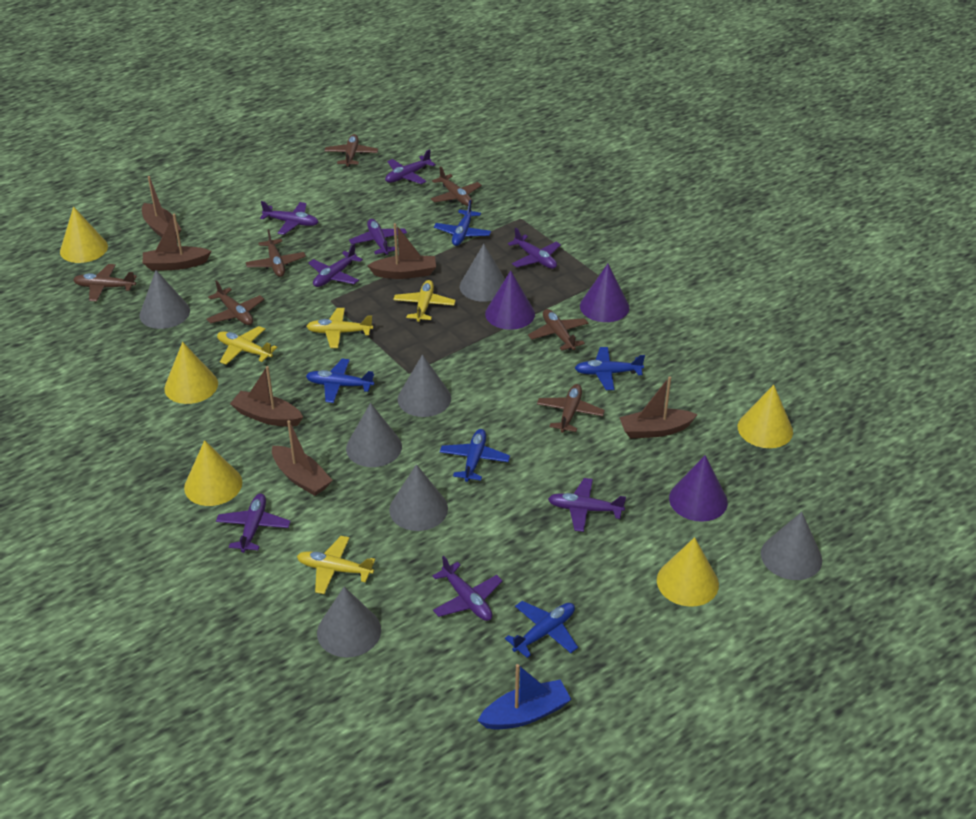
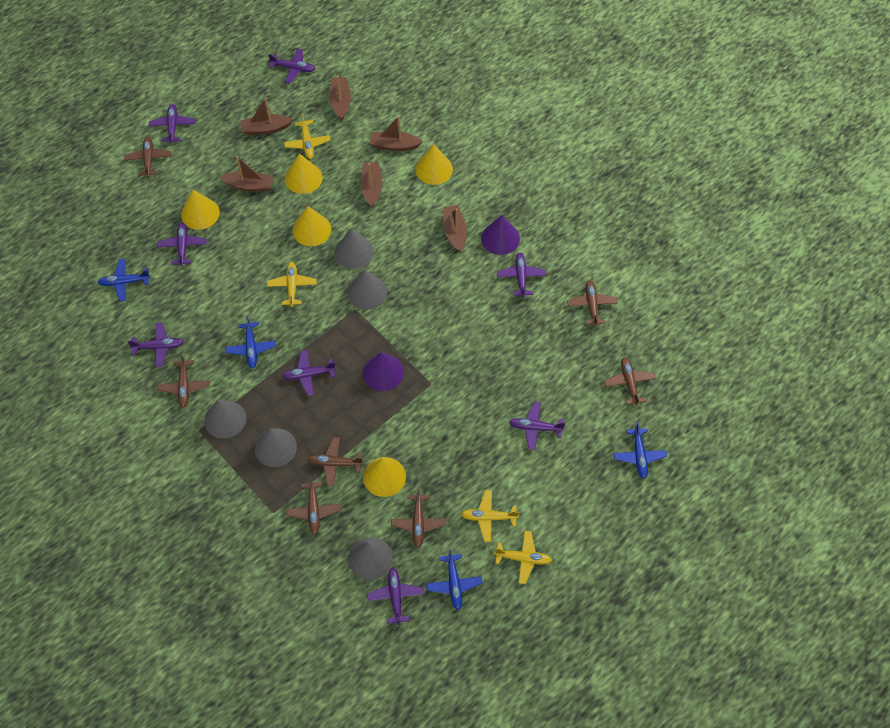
blue boat: 1 -> 0
blue plane: 5 -> 4
grey cone: 7 -> 5
purple cone: 3 -> 2

